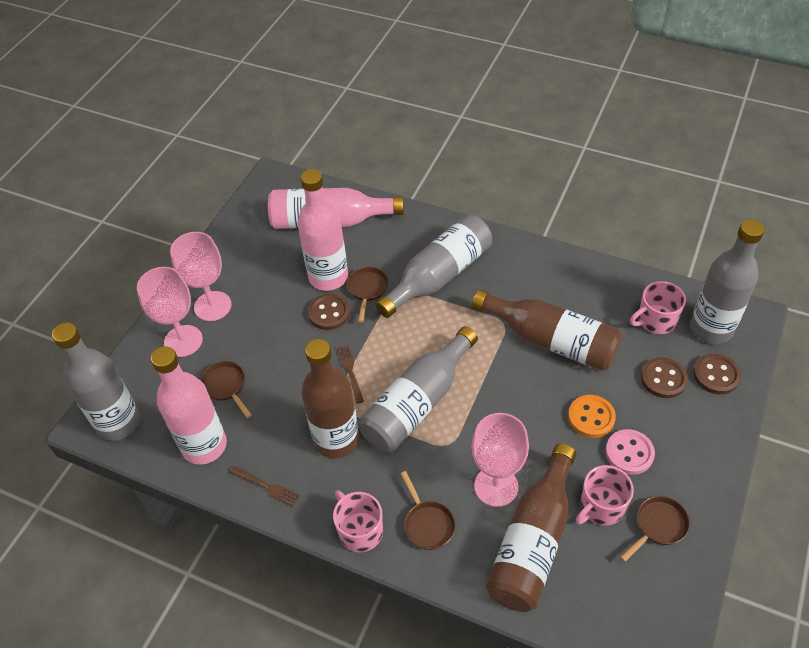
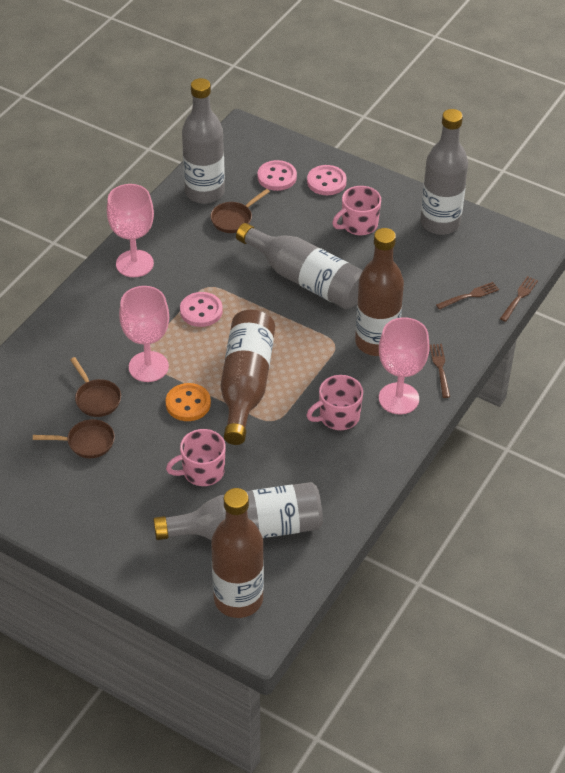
brown button: 3 -> 0
brown fork: 2 -> 3
brown pan: 4 -> 3
pink bottle: 3 -> 0
pink button: 1 -> 3

